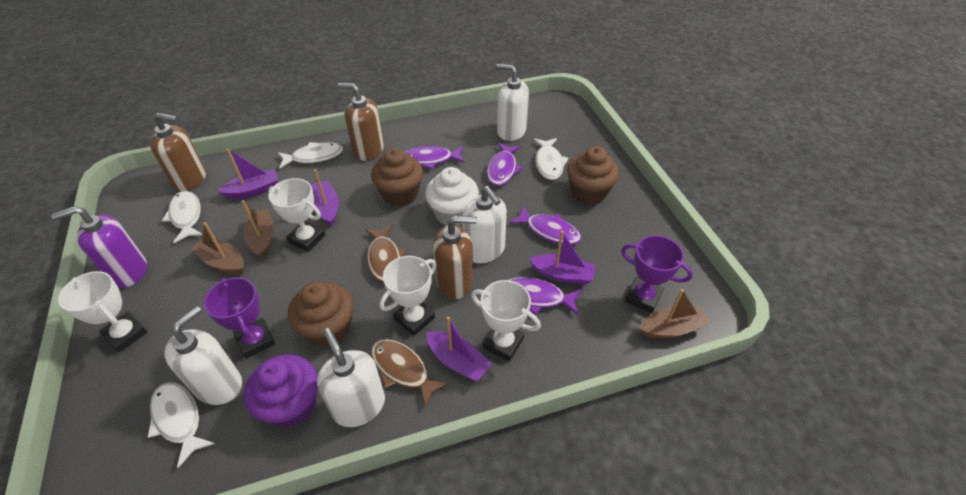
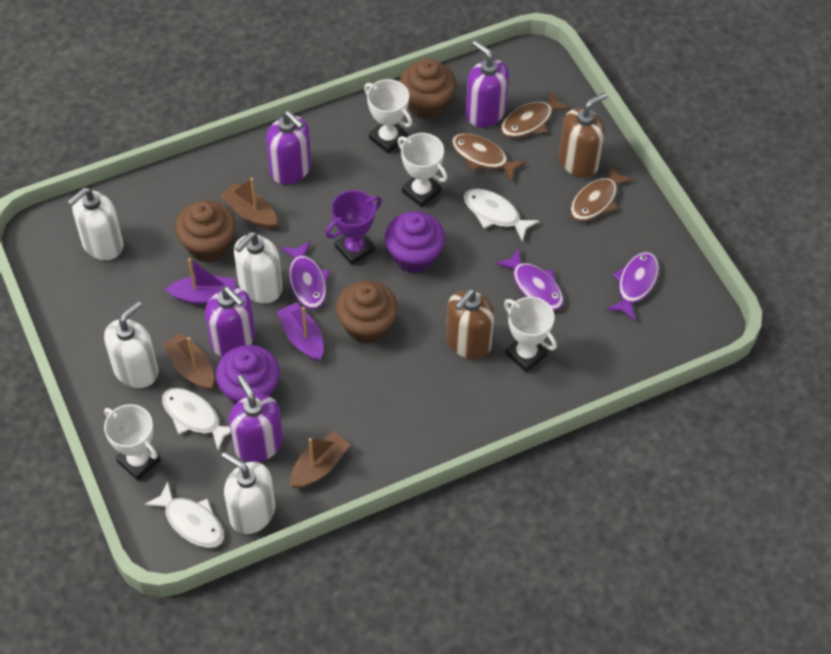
brown fish: 2 -> 3
brown soap dispenser: 3 -> 2
purple boat: 4 -> 2
purple cupcake: 1 -> 2
purple fish: 4 -> 3
purple soap dispenser: 1 -> 4
purple trophy: 2 -> 1
white cupcake: 1 -> 0
white fish: 4 -> 3

